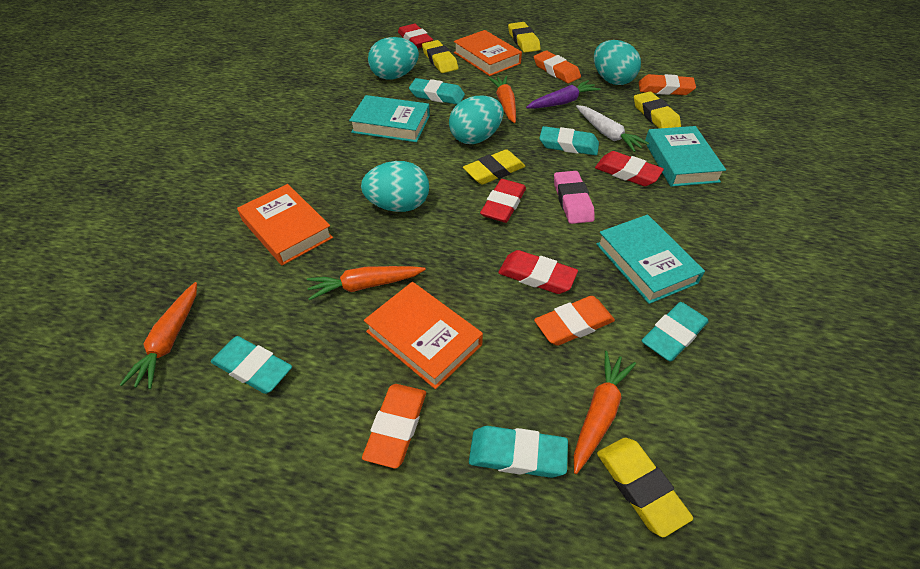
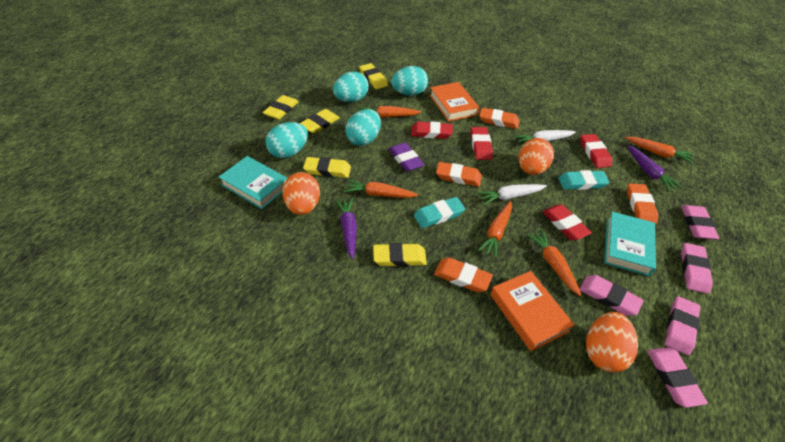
orange book: 3 -> 2
orange carrot: 4 -> 5
orange egg: 0 -> 3
pink eraser: 1 -> 5
purple carrot: 1 -> 2
purple eraser: 0 -> 1
turquoise book: 3 -> 2
turquoise eraser: 5 -> 2
white carrot: 1 -> 2

